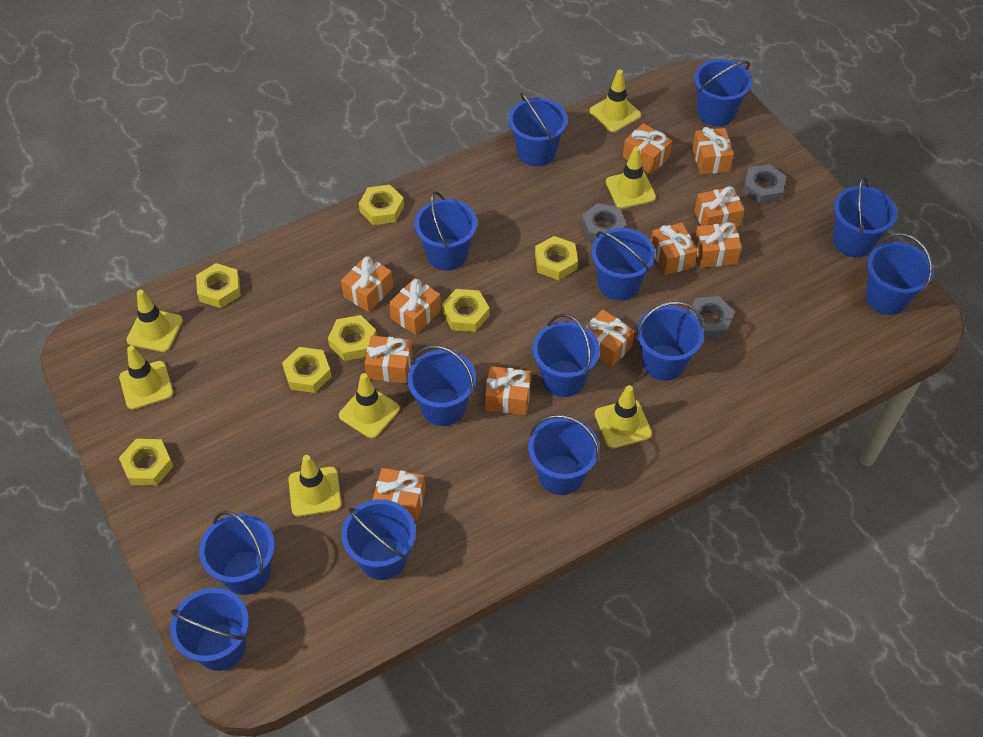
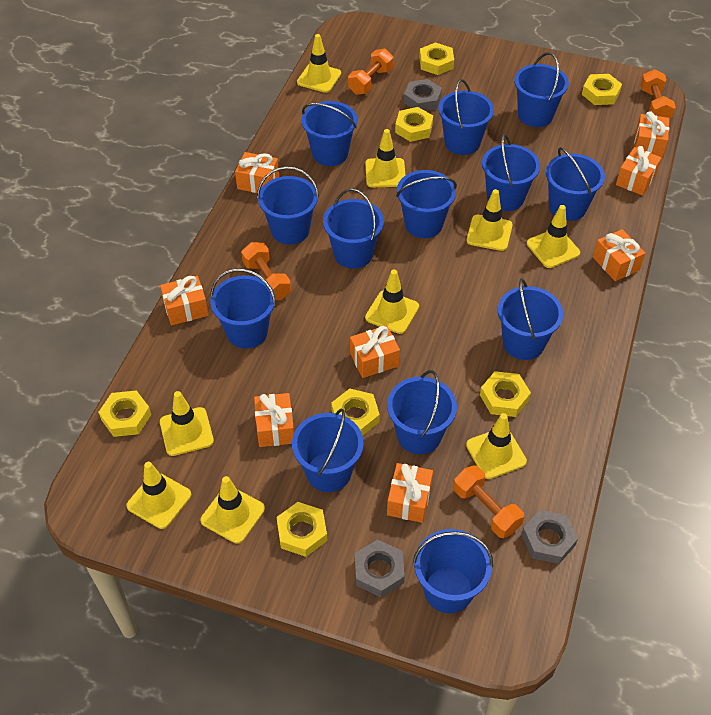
orange dumbbell: 0 -> 4
orange gift: 11 -> 8
yellow traffic cone: 7 -> 9

